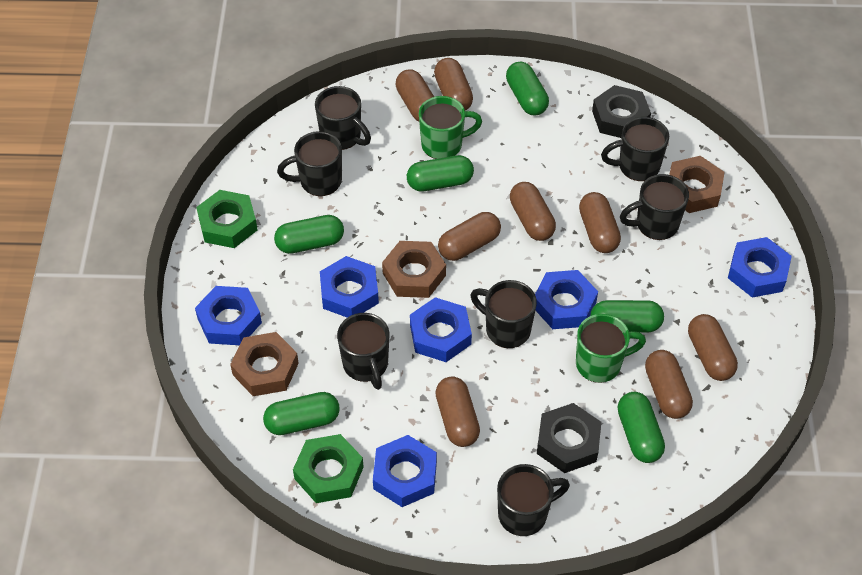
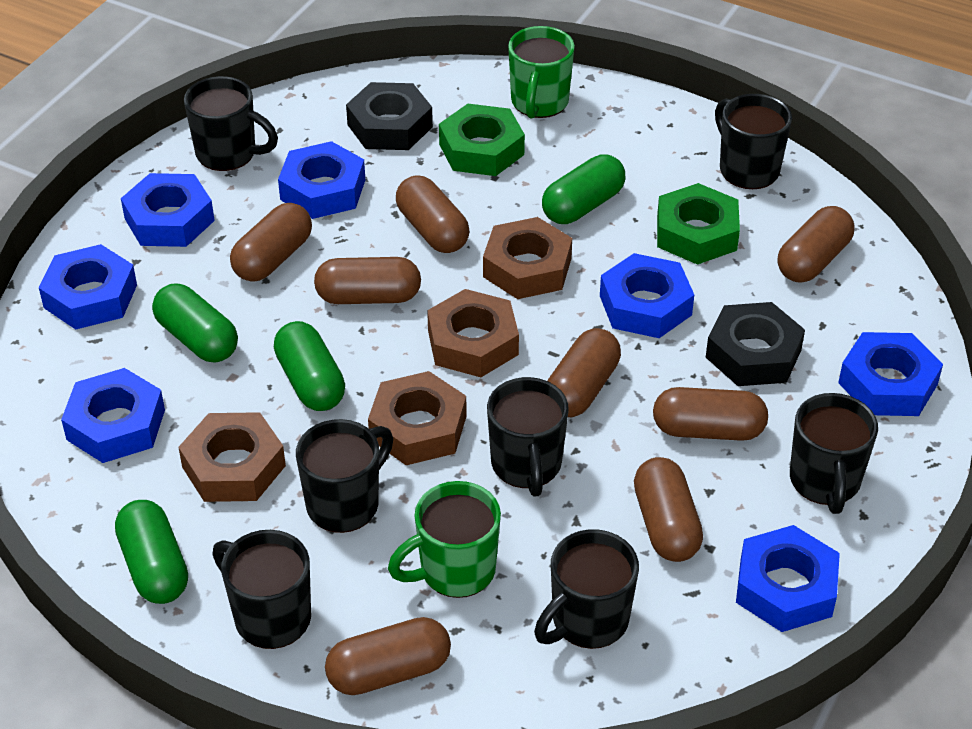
blue nut: 6 -> 7
brown nut: 3 -> 4
green capsule: 6 -> 4

